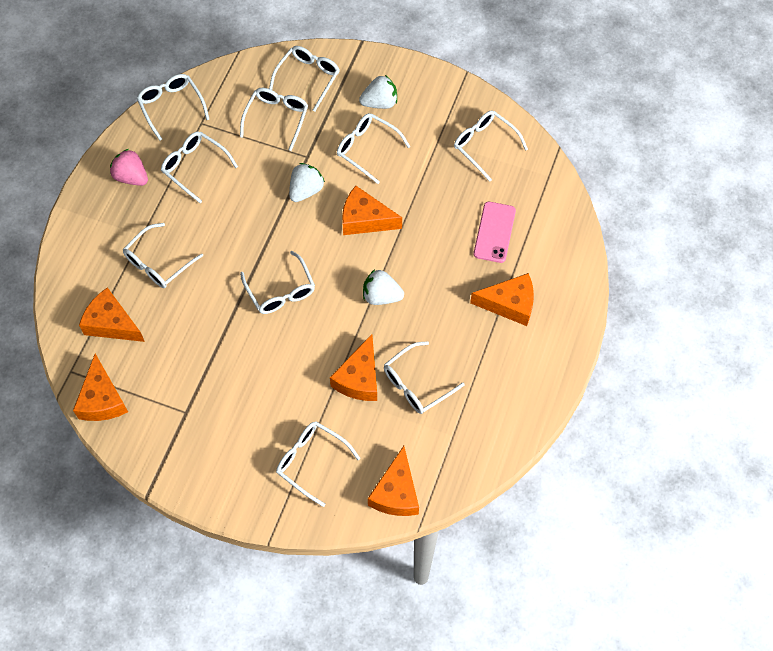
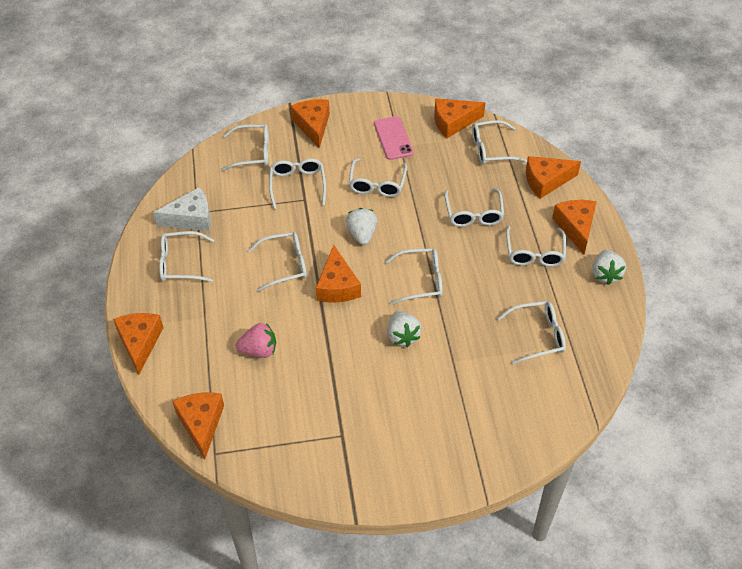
orange cheese: 6 -> 7
white cheese: 0 -> 1

